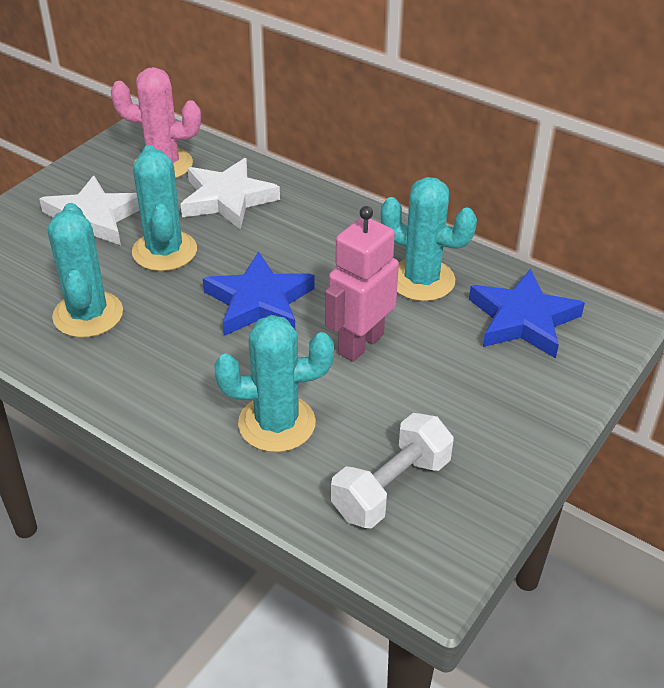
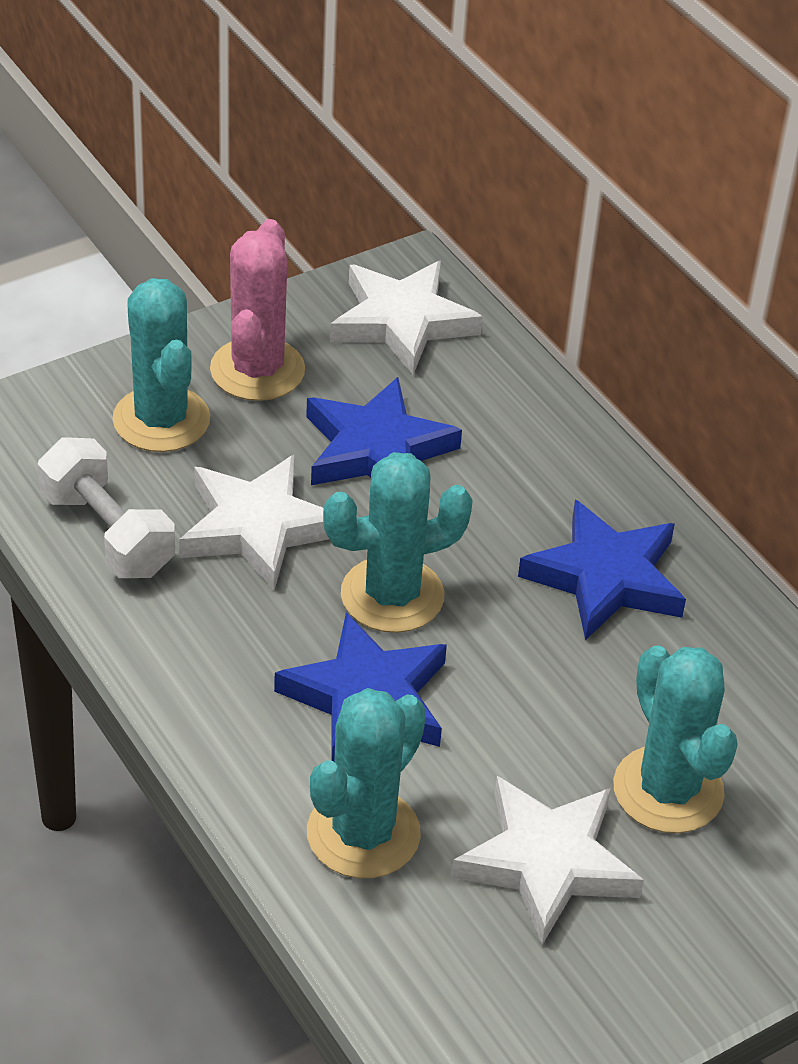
blue star: 2 -> 3
pink robot: 1 -> 0
white star: 2 -> 3

